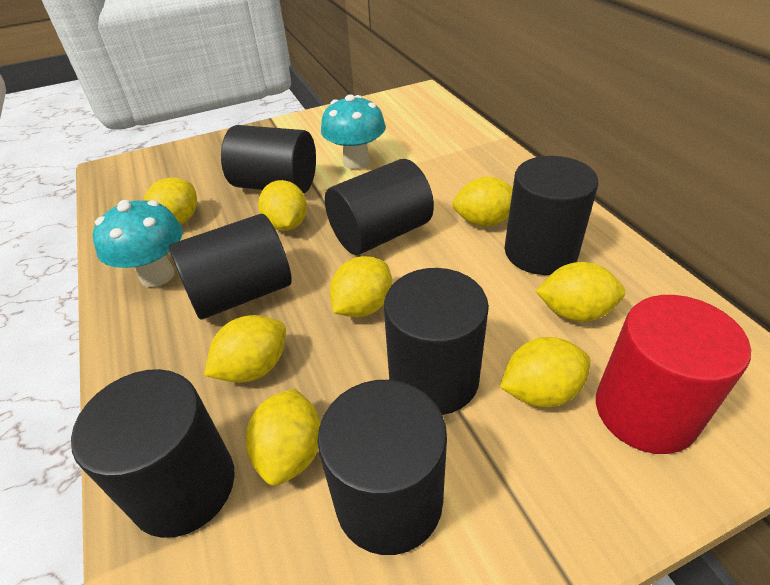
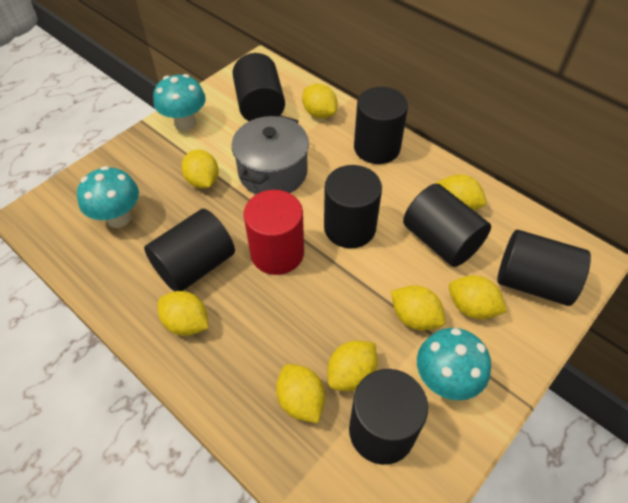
grey pot: 0 -> 1
turquoise mushroom: 2 -> 3

